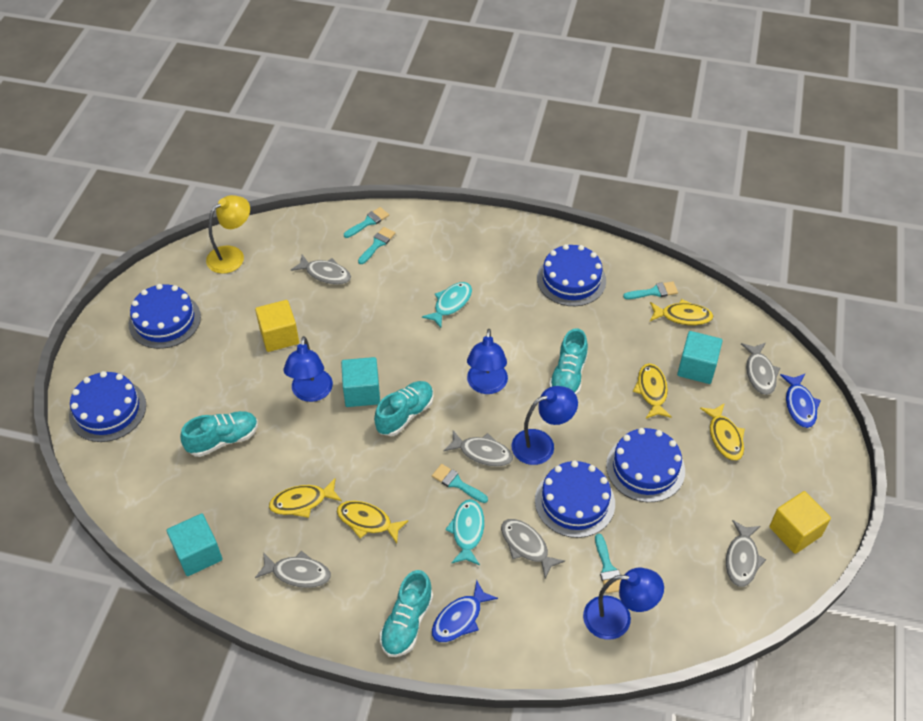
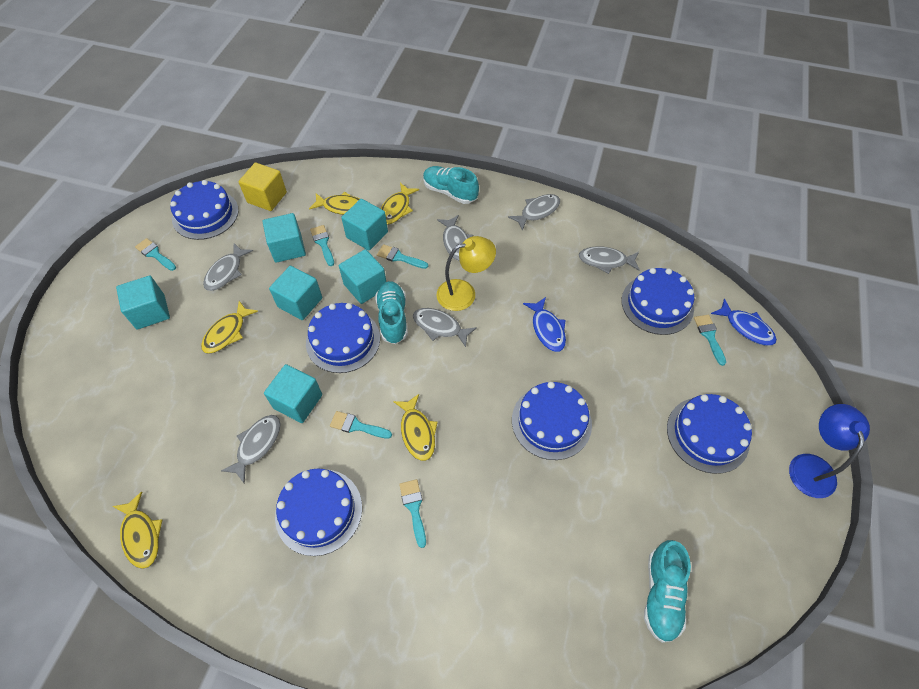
blue cake: 5 -> 6
blue lamp: 4 -> 1
turquoise brush: 5 -> 6
turquoise cube: 3 -> 6
turquoise fish: 2 -> 0
turquoise shoe: 4 -> 3
yellow cube: 2 -> 1

